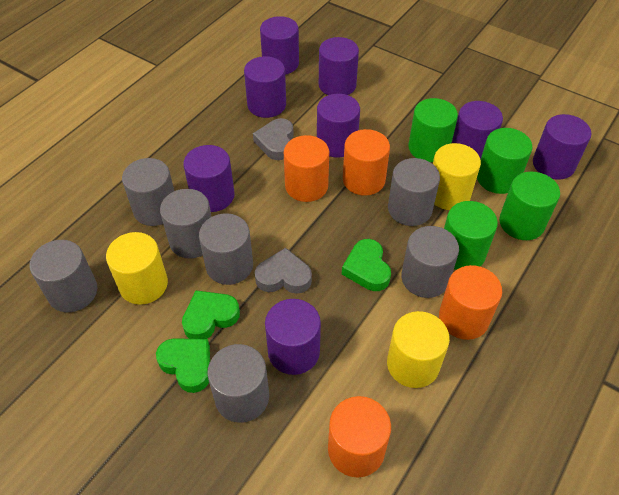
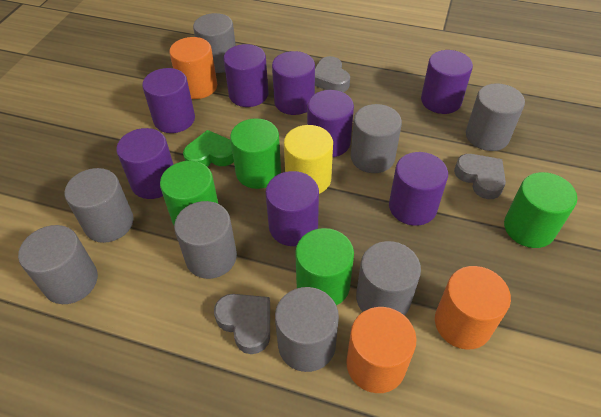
green heart: 3 -> 1
grey cylinder: 7 -> 8
grey heart: 2 -> 3
orange cylinder: 4 -> 3
yellow cylinder: 3 -> 1

